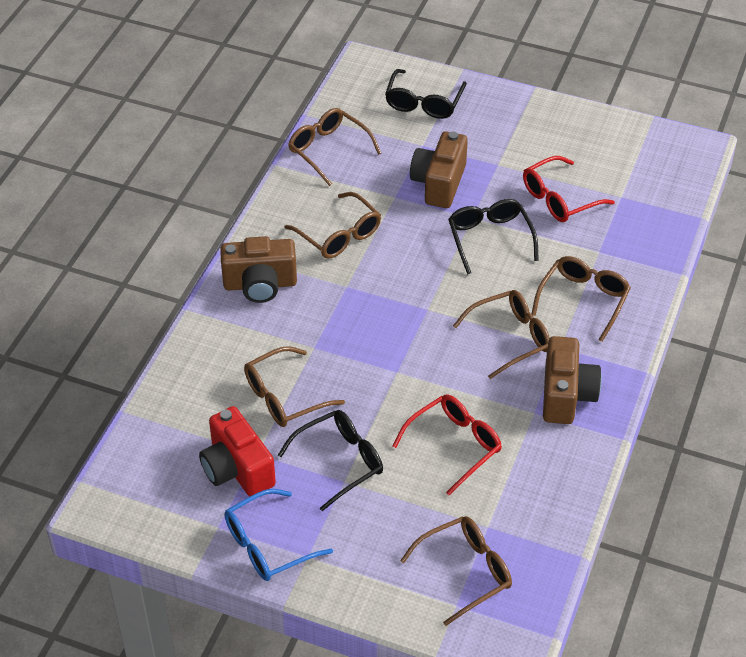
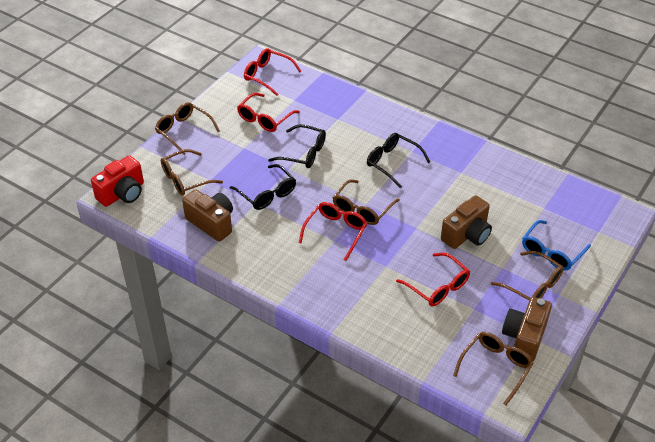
brown glasses: 6 -> 5
red glasses: 2 -> 4

